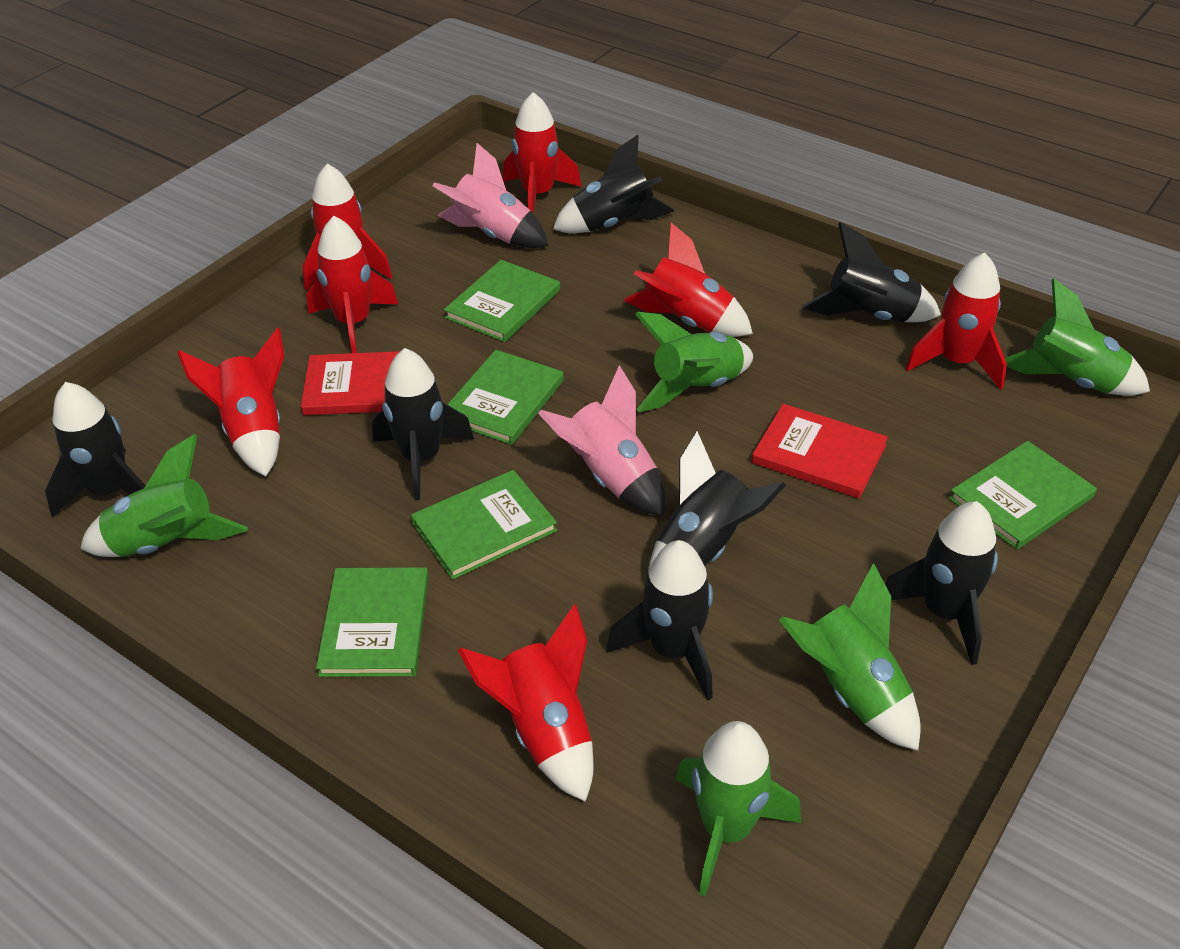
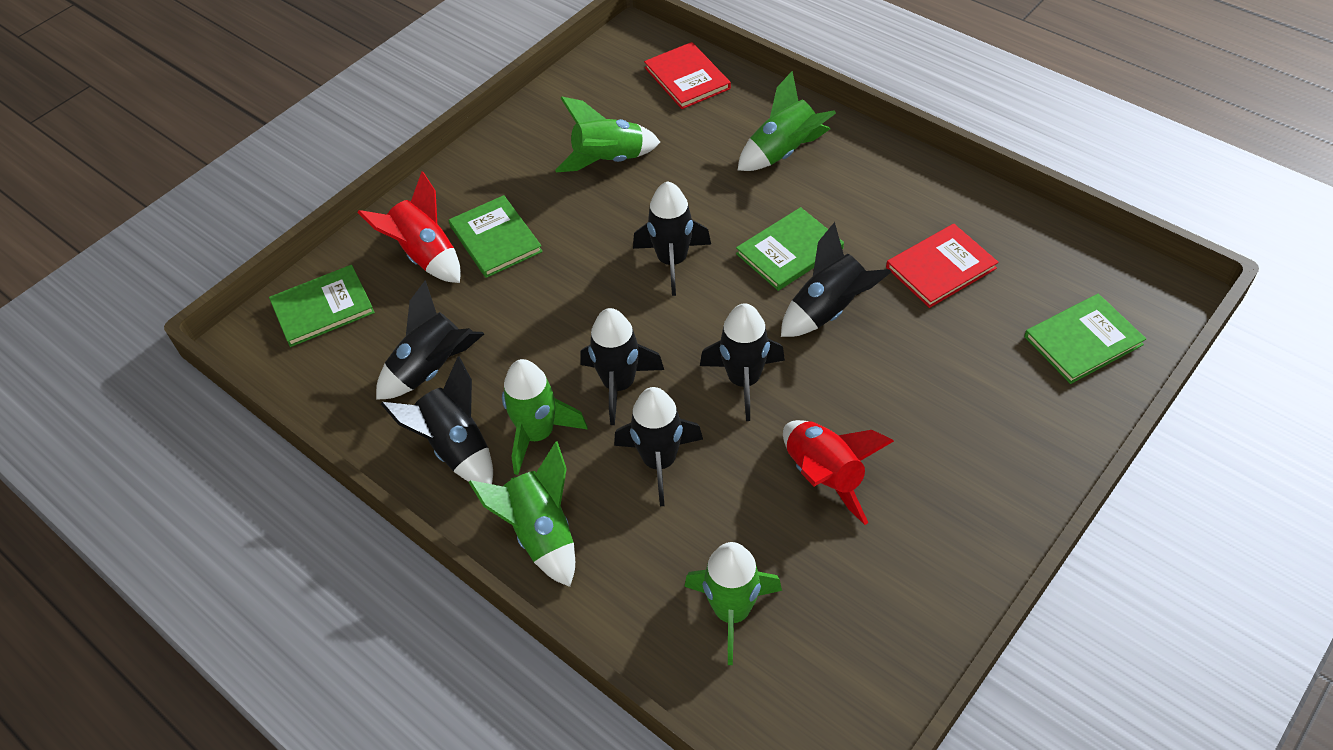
green book: 5 -> 4
pink rocket: 2 -> 0
red rocket: 7 -> 2

